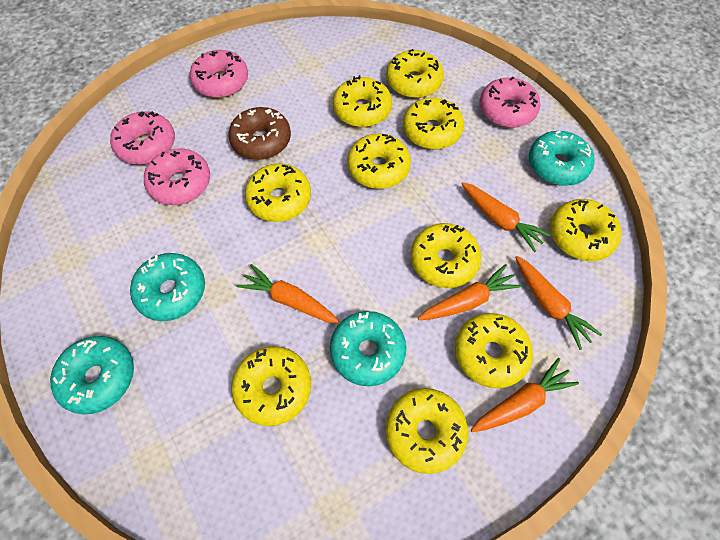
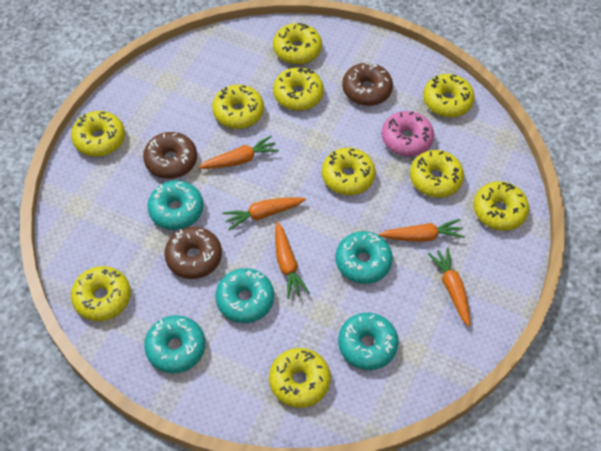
brown donut: 1 -> 3
pink donut: 4 -> 1
turquoise donut: 4 -> 5

